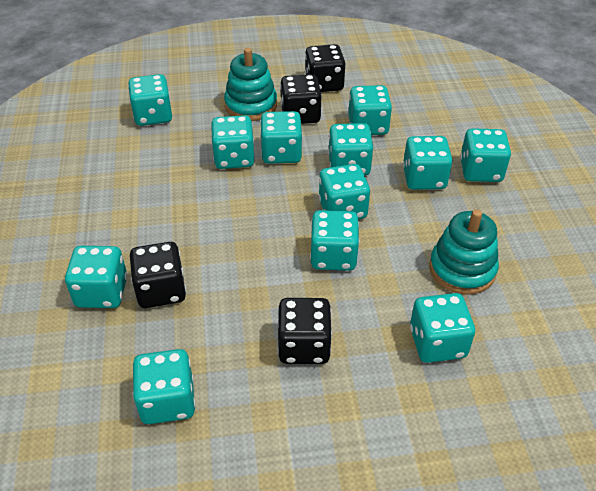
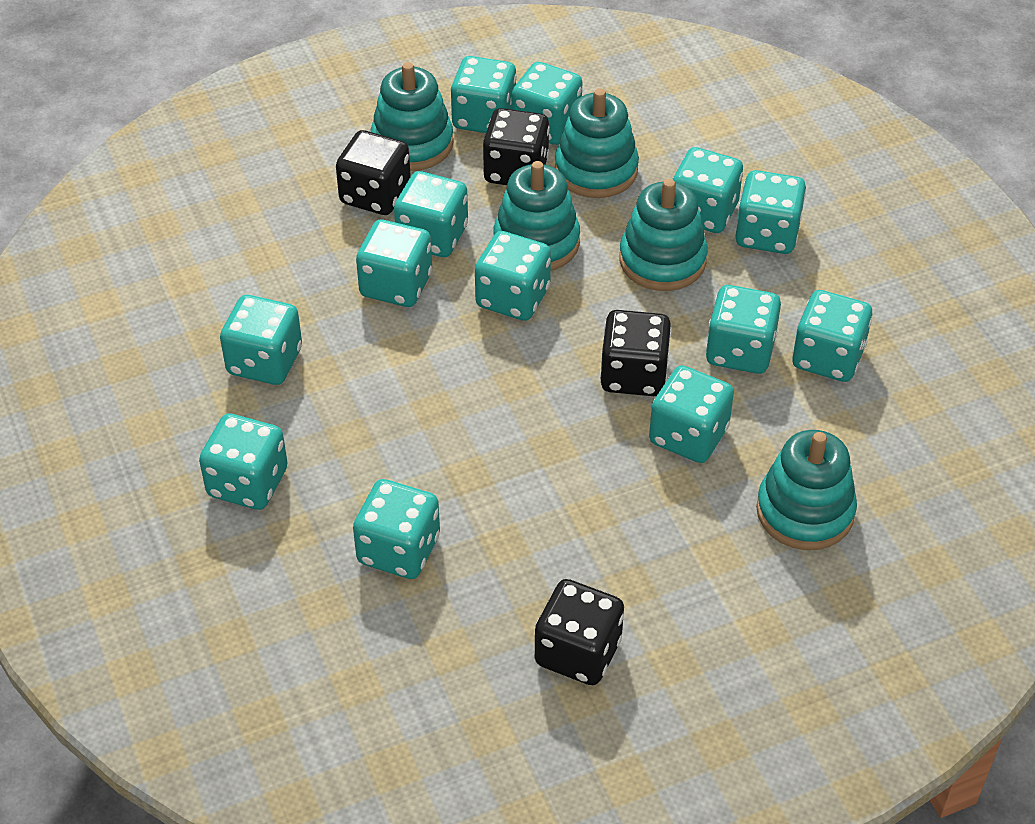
turquoise dice: 12 -> 13
turquoise stacking toy: 2 -> 5

